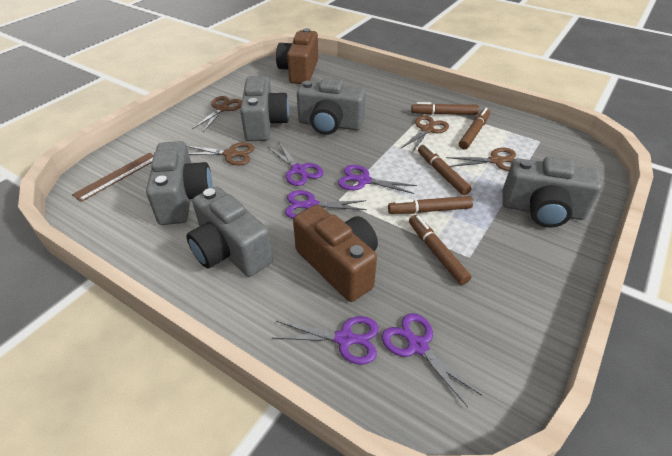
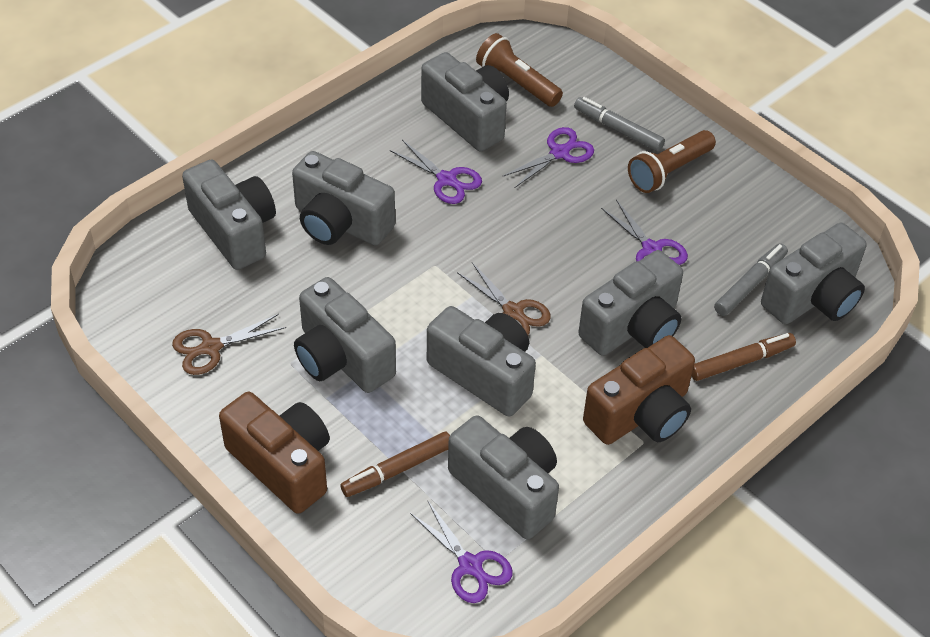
brown flashlight: 0 -> 2
brown marker: 5 -> 2
brown ruler: 1 -> 0
brown scissors: 4 -> 2
grey camera: 5 -> 8
grey marker: 0 -> 2
purple scissors: 5 -> 4

